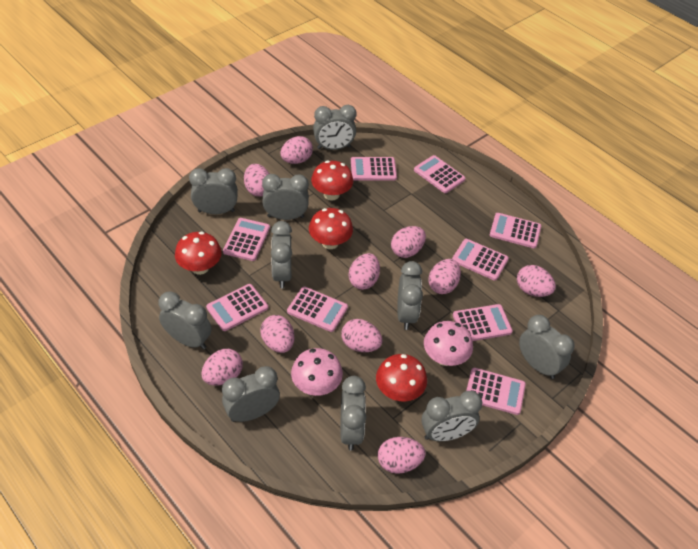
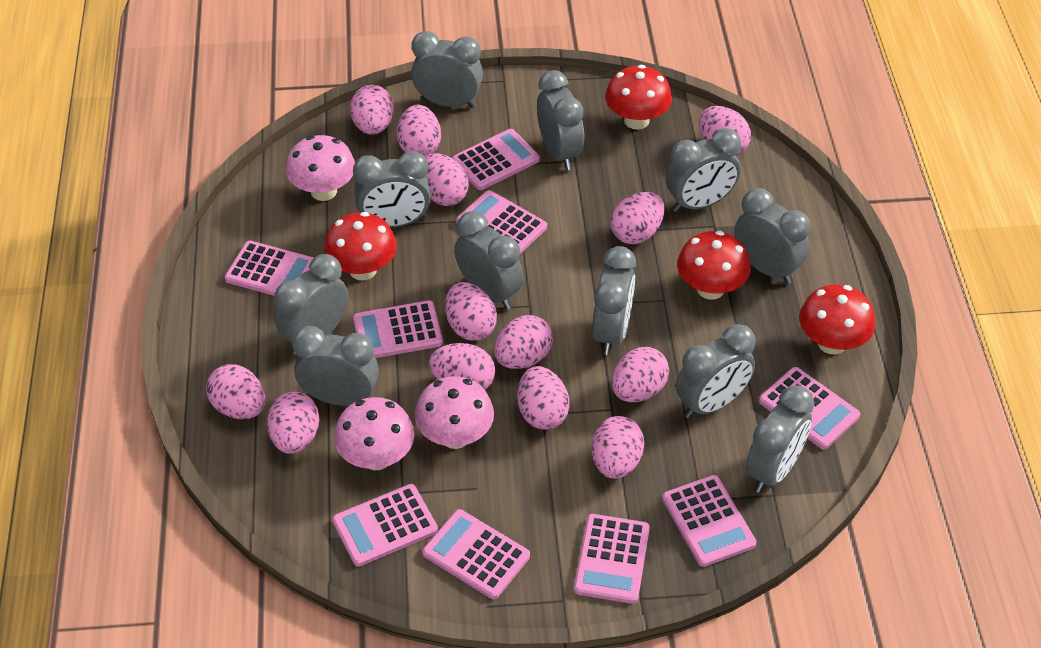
grey clock: 10 -> 11
pink egg: 10 -> 13
pink mushroom: 2 -> 3

